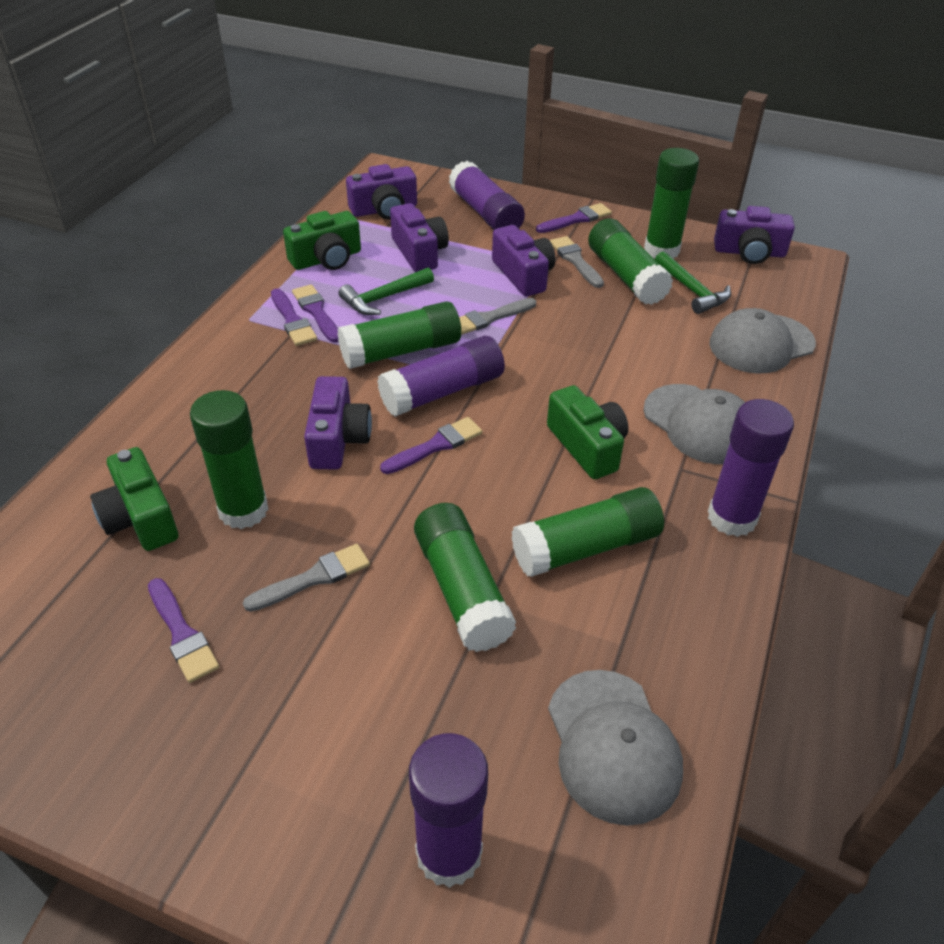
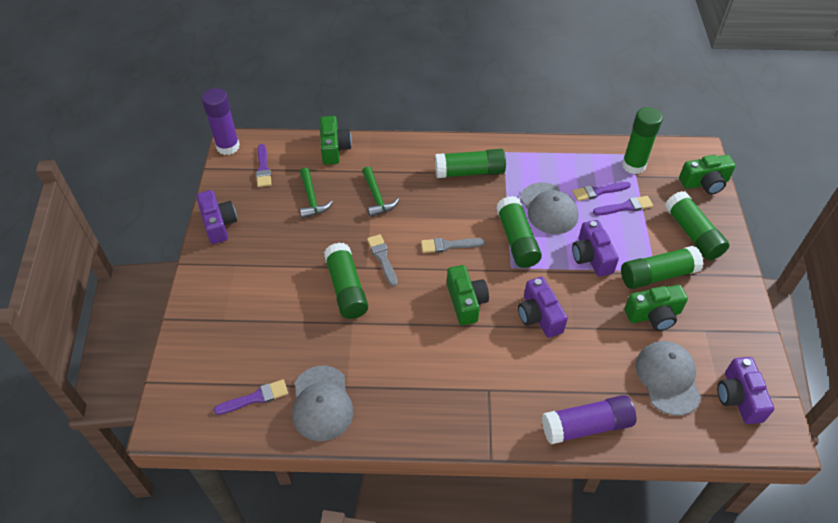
green camera: 3 -> 4
grey brush: 3 -> 2
purple brush: 5 -> 4
purple camera: 5 -> 4
purple glue stick: 4 -> 2

